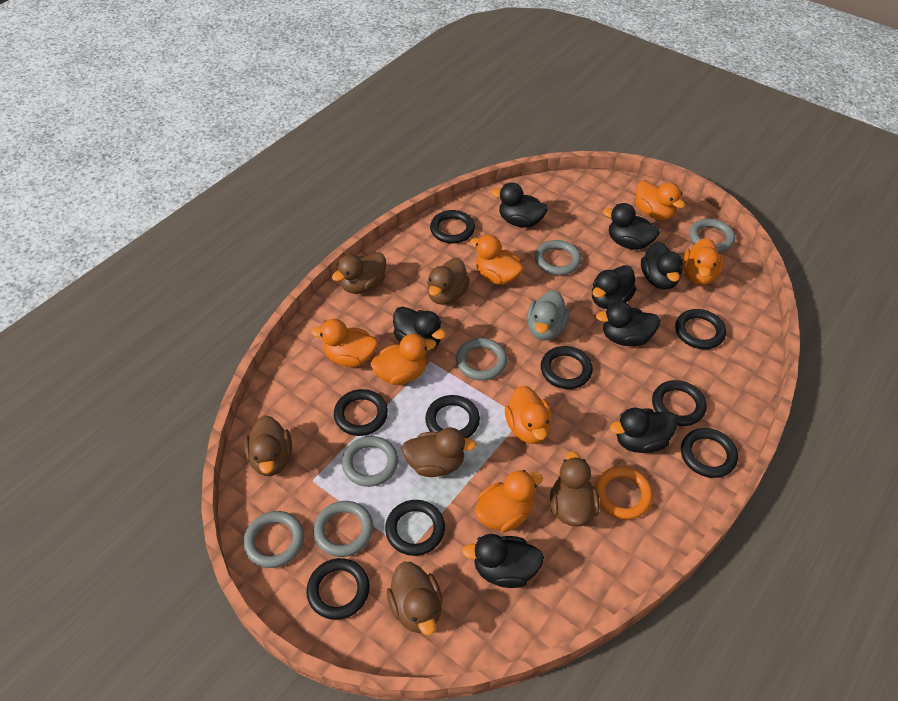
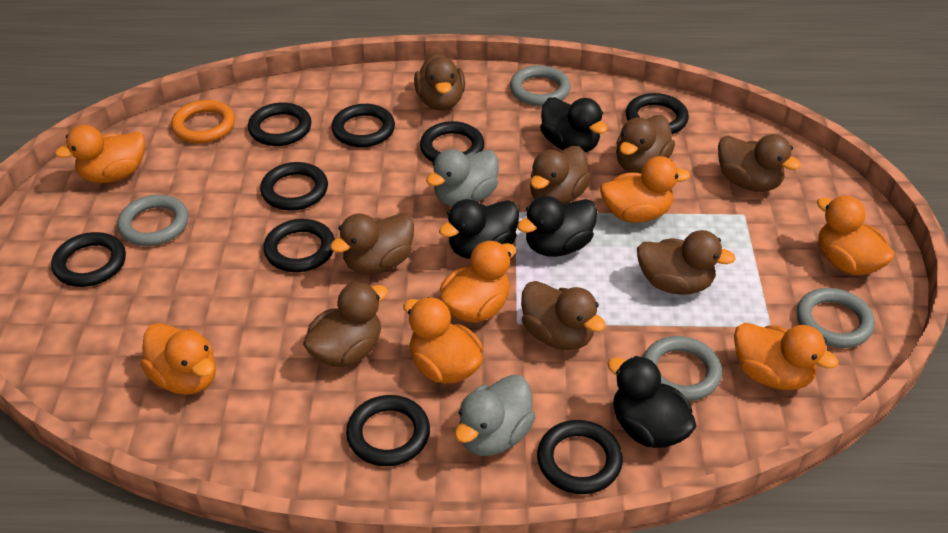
black duck: 8 -> 4
brown duck: 6 -> 8
grey duck: 1 -> 2
grey ring: 6 -> 4

